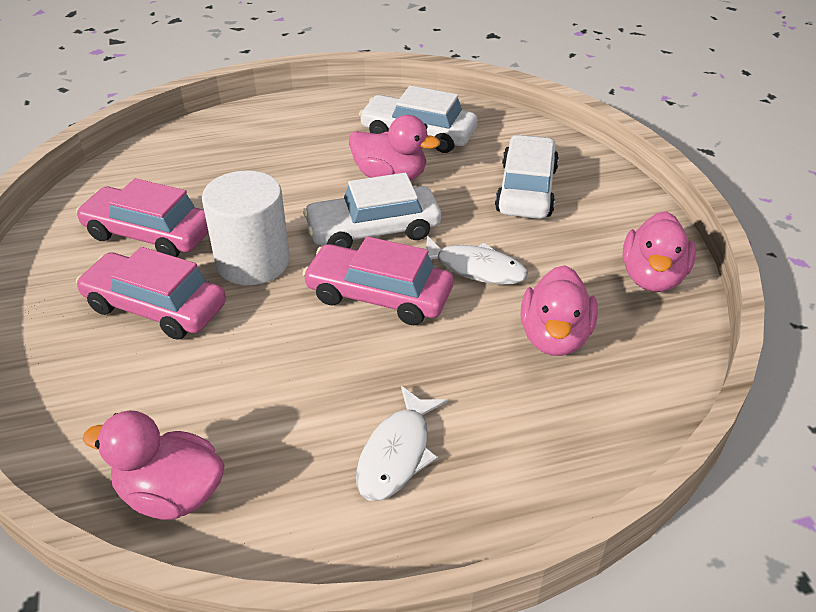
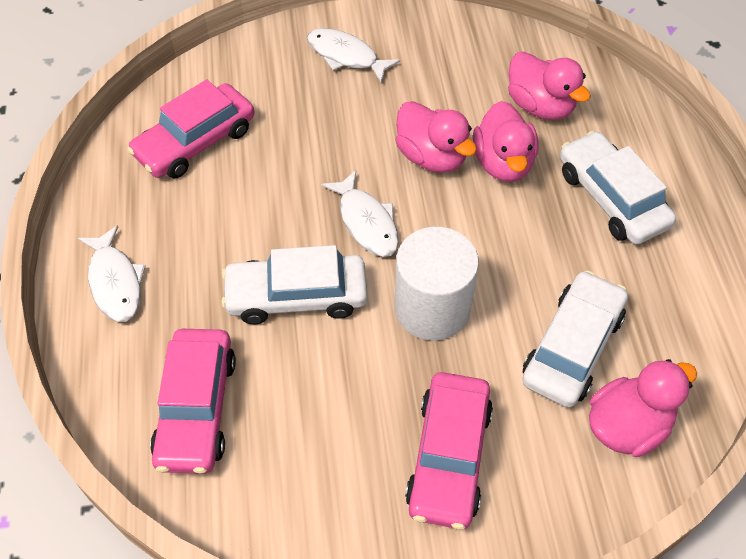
white fish: 2 -> 3

